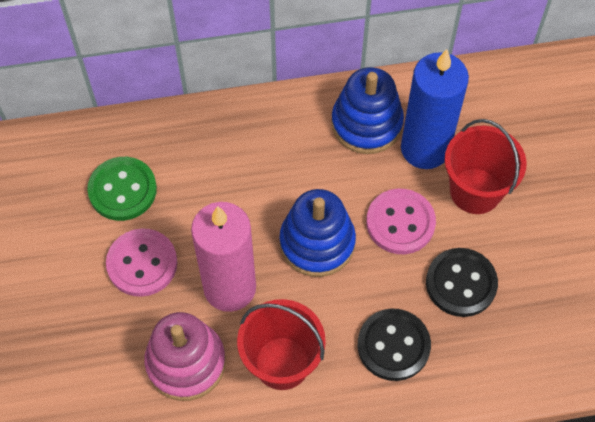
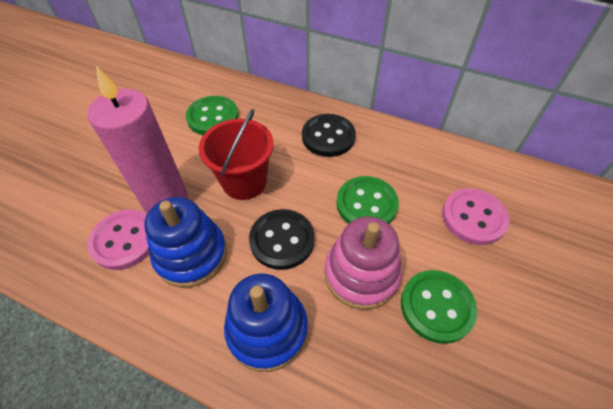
blue candle: 1 -> 0
green button: 1 -> 3
red bucket: 2 -> 1

